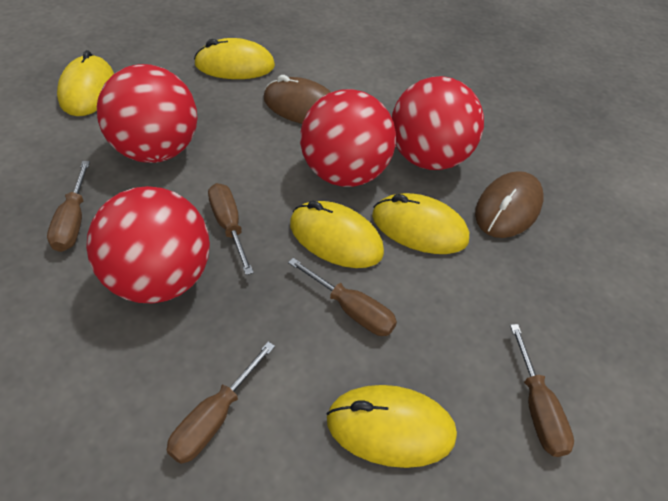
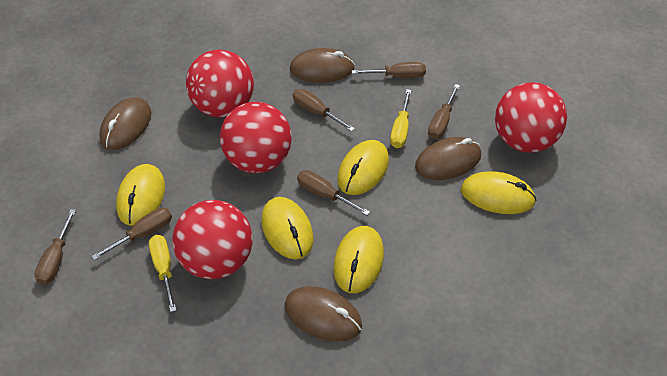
brown mouse: 2 -> 4
brown screwdriver: 5 -> 6
yellow screwdriver: 0 -> 2

